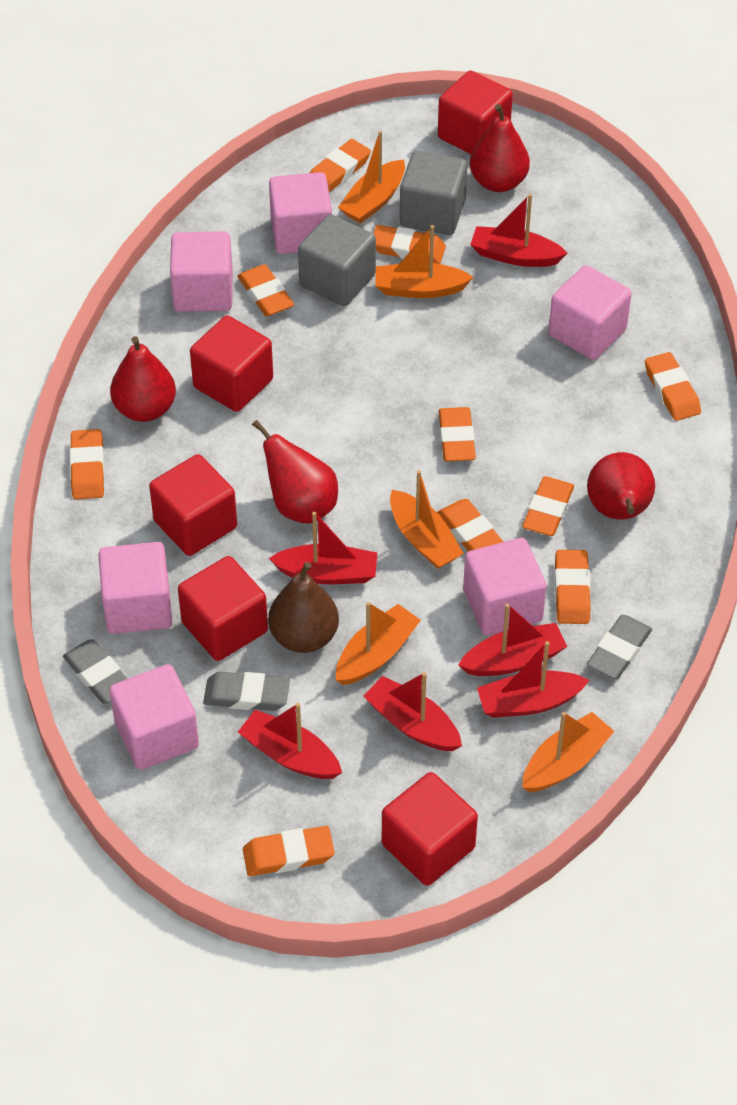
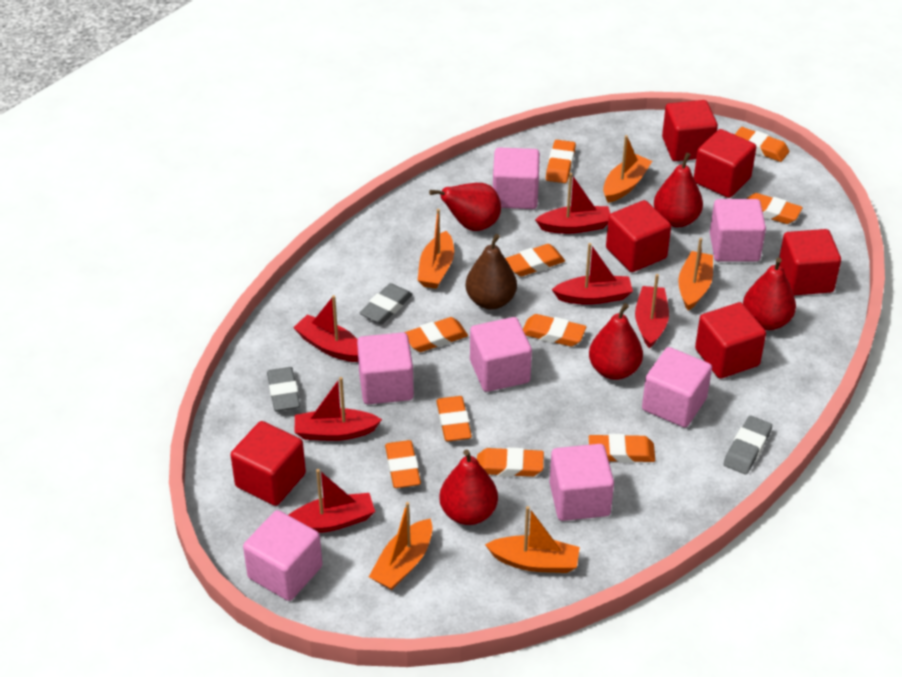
grey cube: 2 -> 0
pink cube: 6 -> 7
red cube: 5 -> 6
red pear: 4 -> 5

